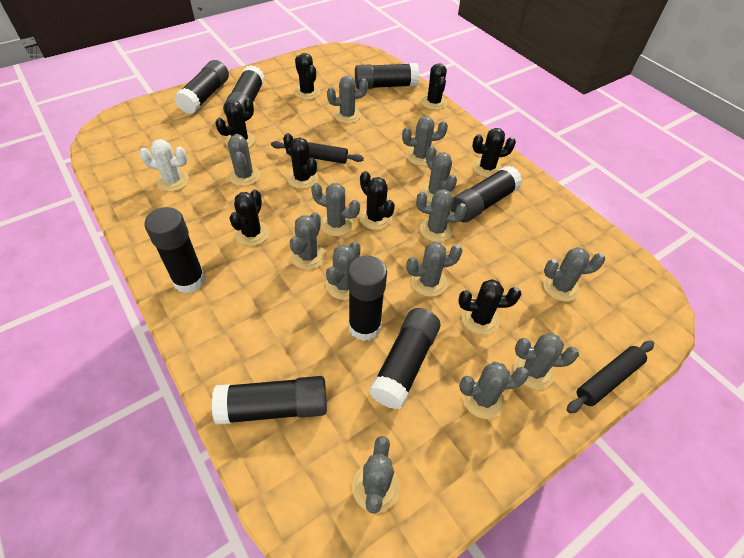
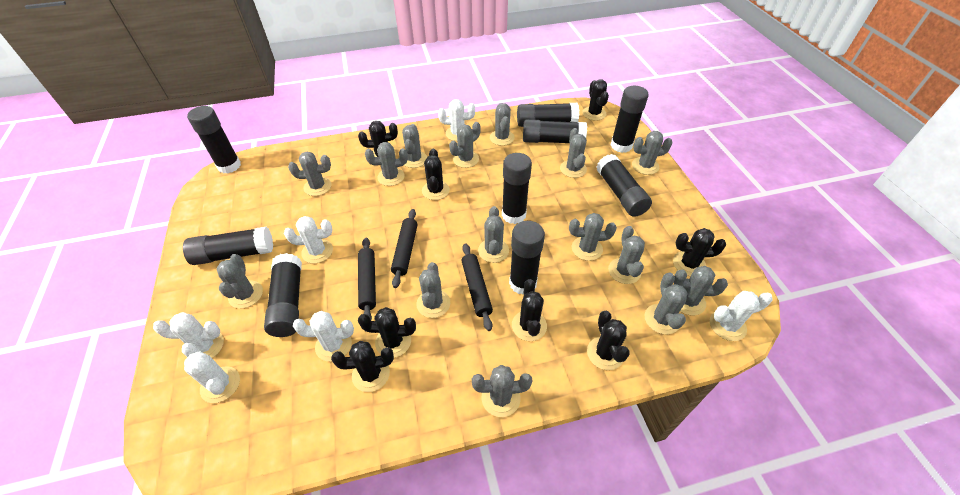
black glue stick: 8 -> 9
black rolling pin: 2 -> 3
grey cactus: 13 -> 15
white cactus: 1 -> 6

